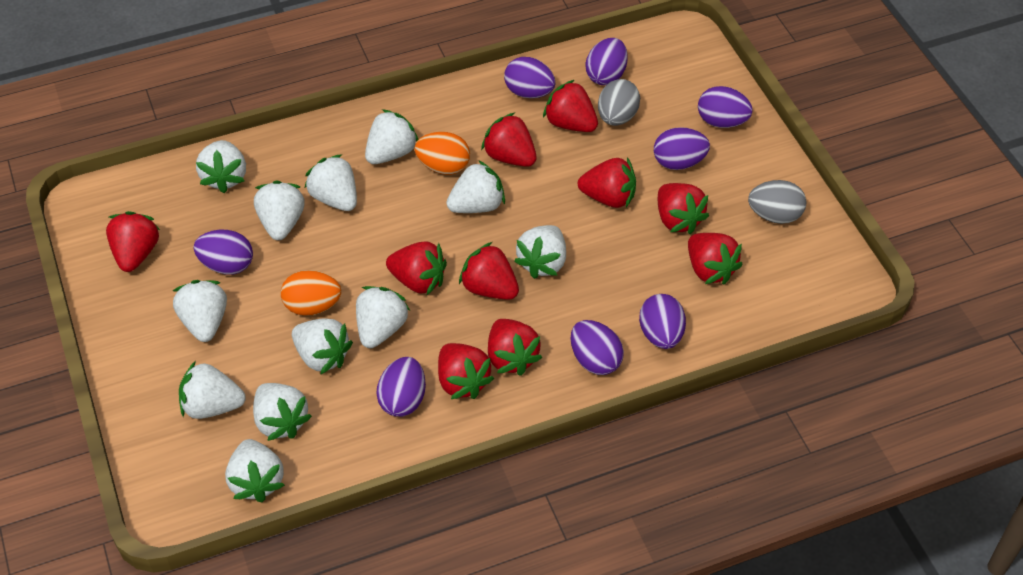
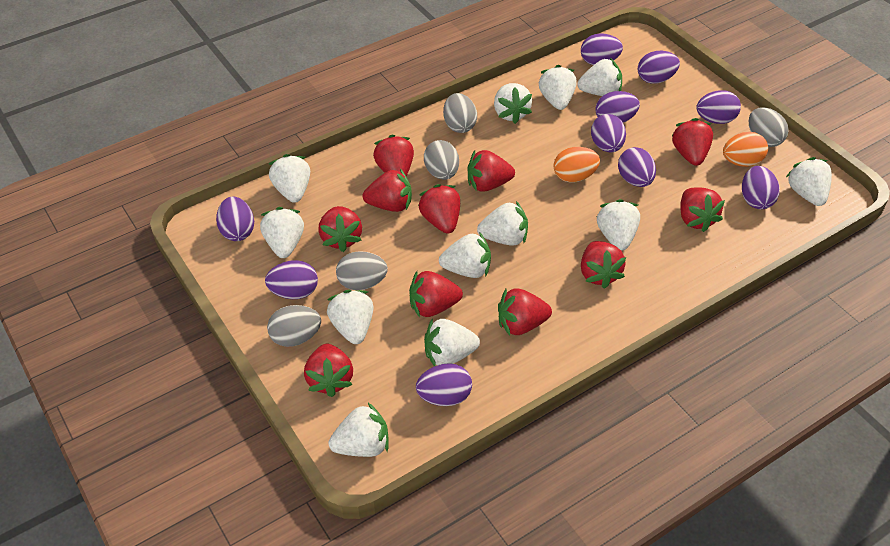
grey egg: 2 -> 5
purple egg: 8 -> 10
red strawberry: 10 -> 11

